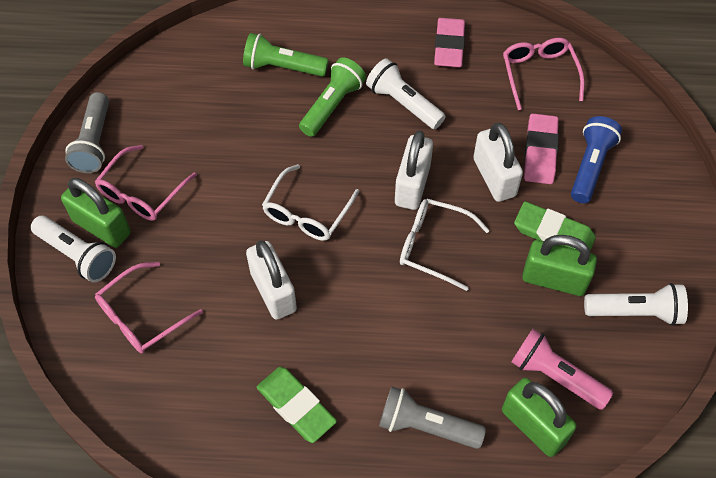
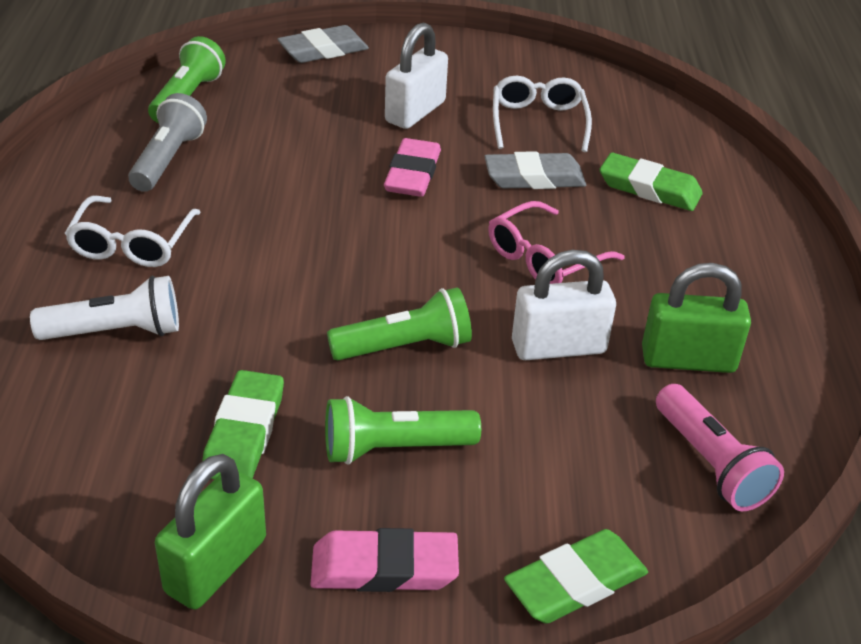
blue flashlight: 1 -> 0
green eraser: 2 -> 3
green flashlight: 2 -> 3
green padlock: 3 -> 2
grey eraser: 0 -> 2
grey flashlight: 2 -> 1
pink glasses: 3 -> 1
white flashlight: 3 -> 1
white padlock: 3 -> 2

